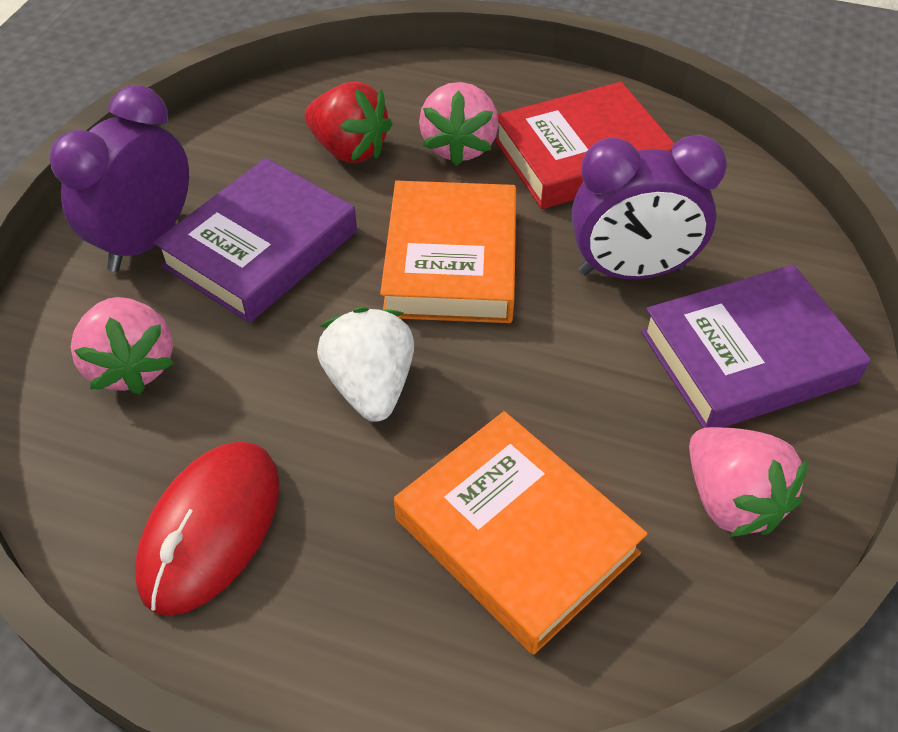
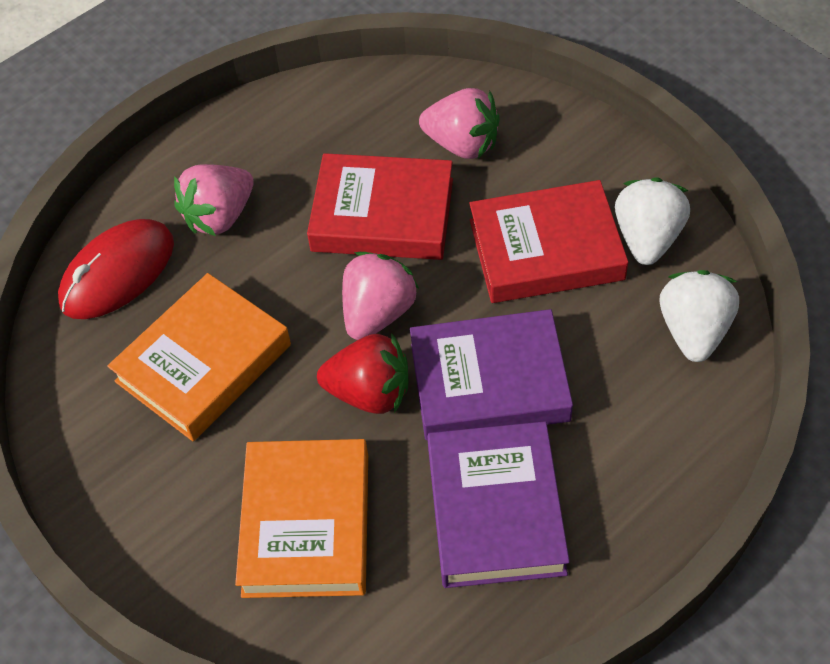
purple clock: 2 -> 0
red book: 1 -> 2
white strawberry: 1 -> 2

